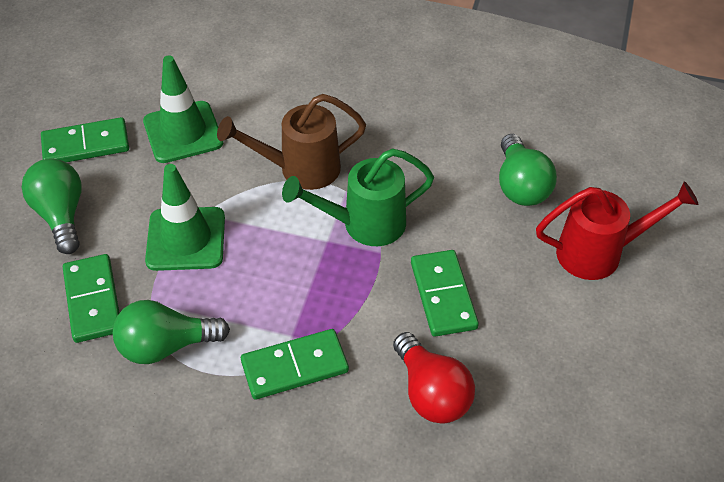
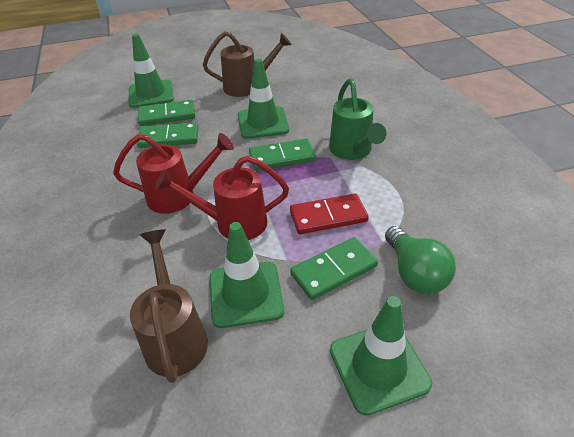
brown watering can: 1 -> 2
green light bulb: 3 -> 1
green traffic cone: 2 -> 4
red domino: 0 -> 1
red light bulb: 1 -> 0
red watering can: 1 -> 2

